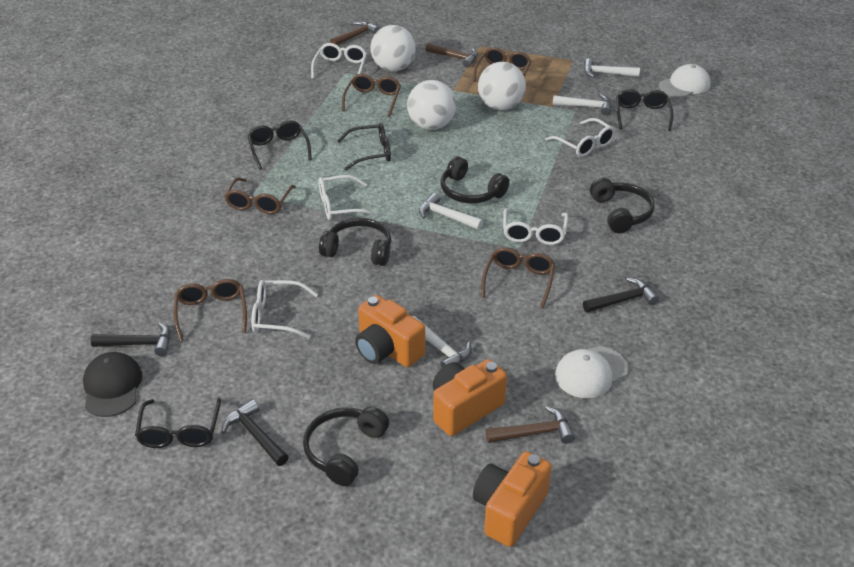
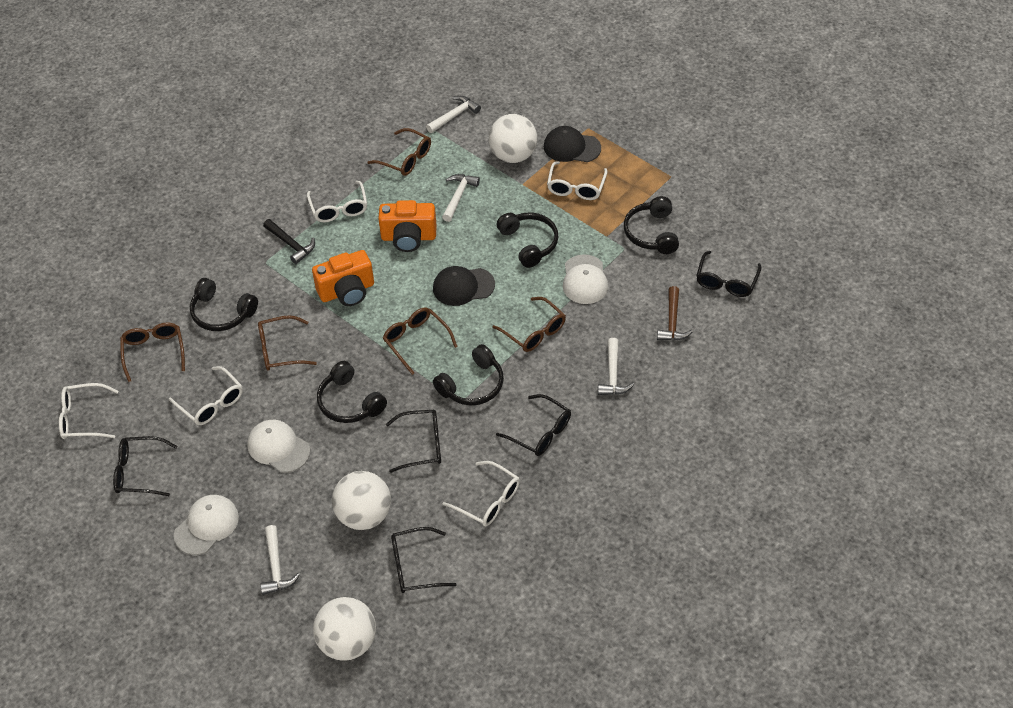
black cap: 1 -> 2
black glasses: 4 -> 5
black hammer: 3 -> 1
black headphones: 4 -> 5
brown hammer: 3 -> 1
orange camera: 3 -> 2
white cap: 2 -> 3

